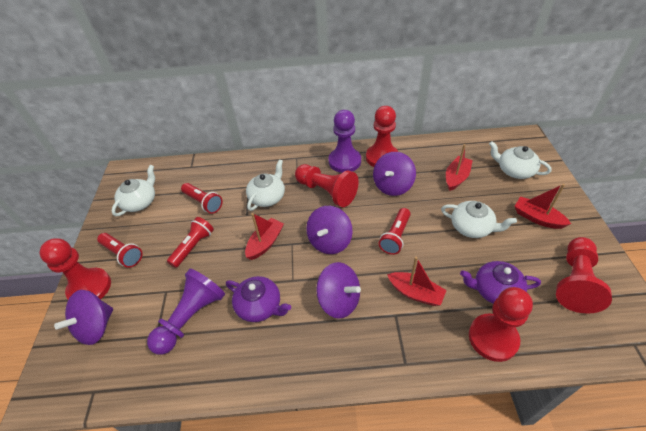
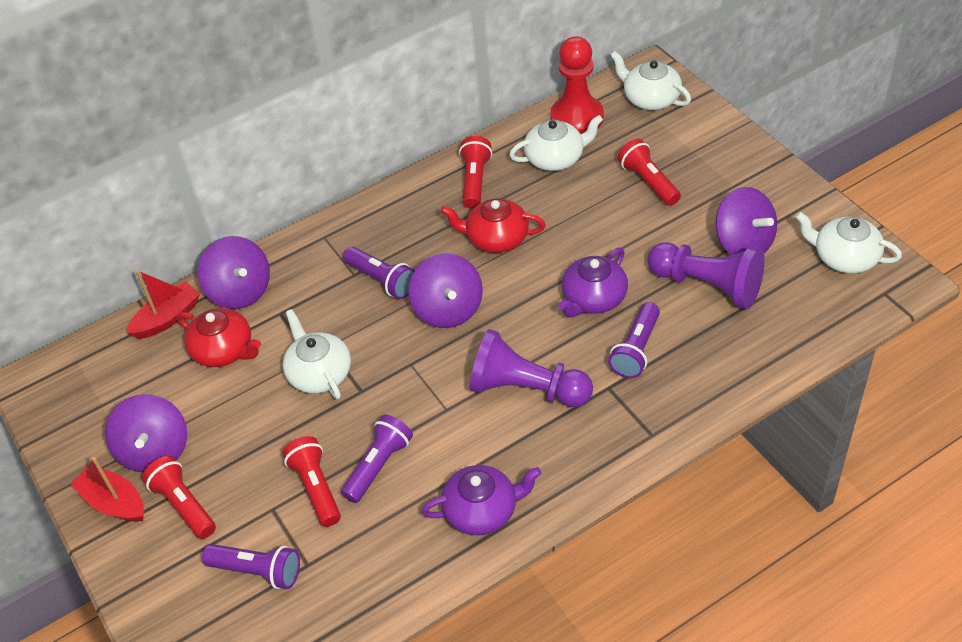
purple flashlight: 0 -> 4
red boat: 4 -> 2
red pawn: 5 -> 1
red teapot: 0 -> 2

